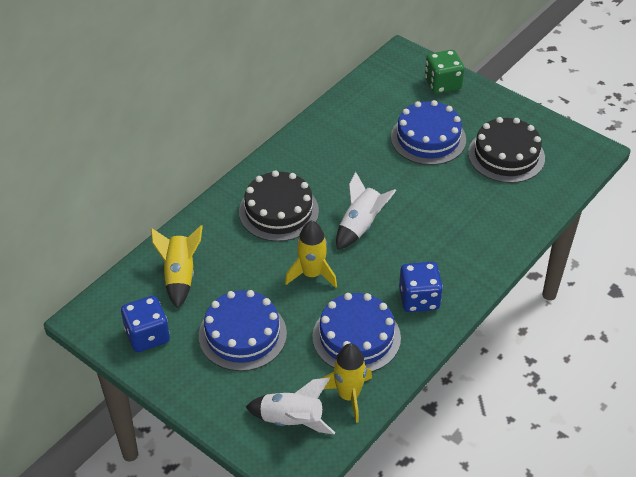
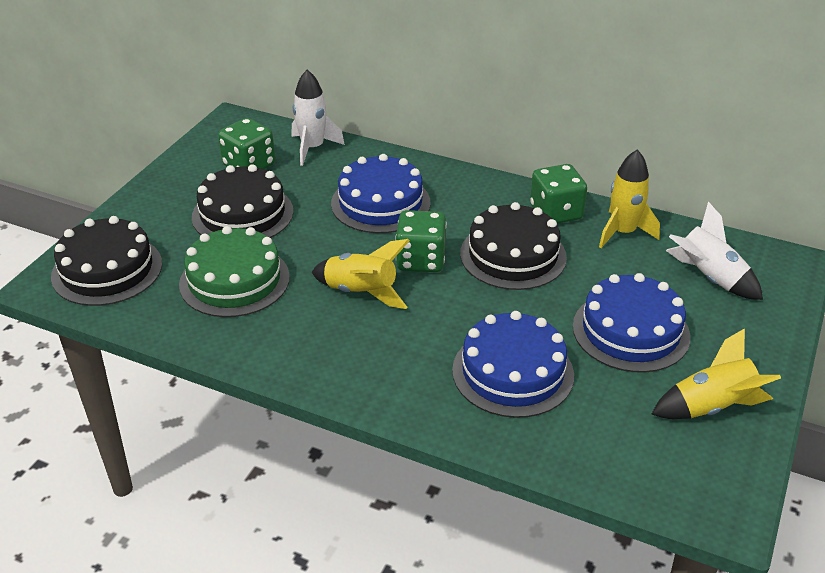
black cake: 2 -> 3
blue dice: 2 -> 0
green cake: 0 -> 1
green dice: 1 -> 3

